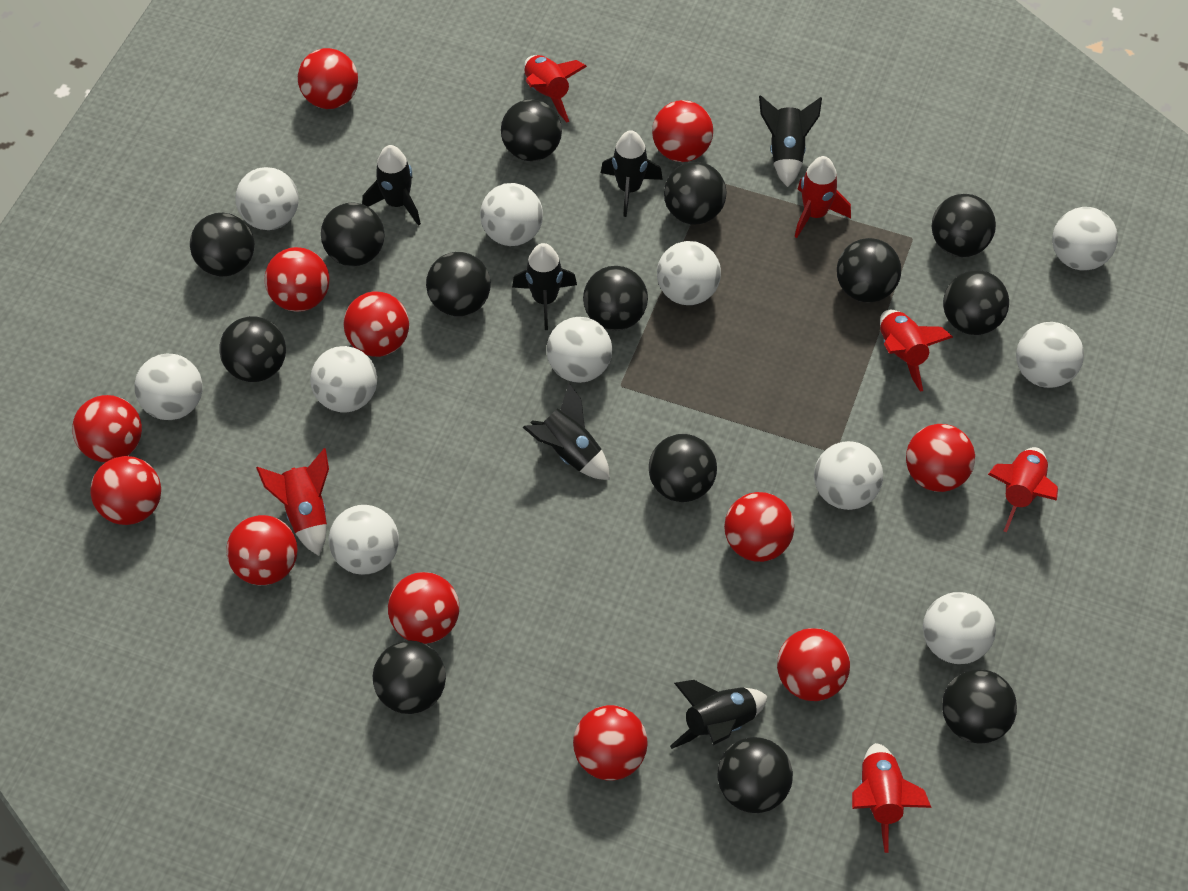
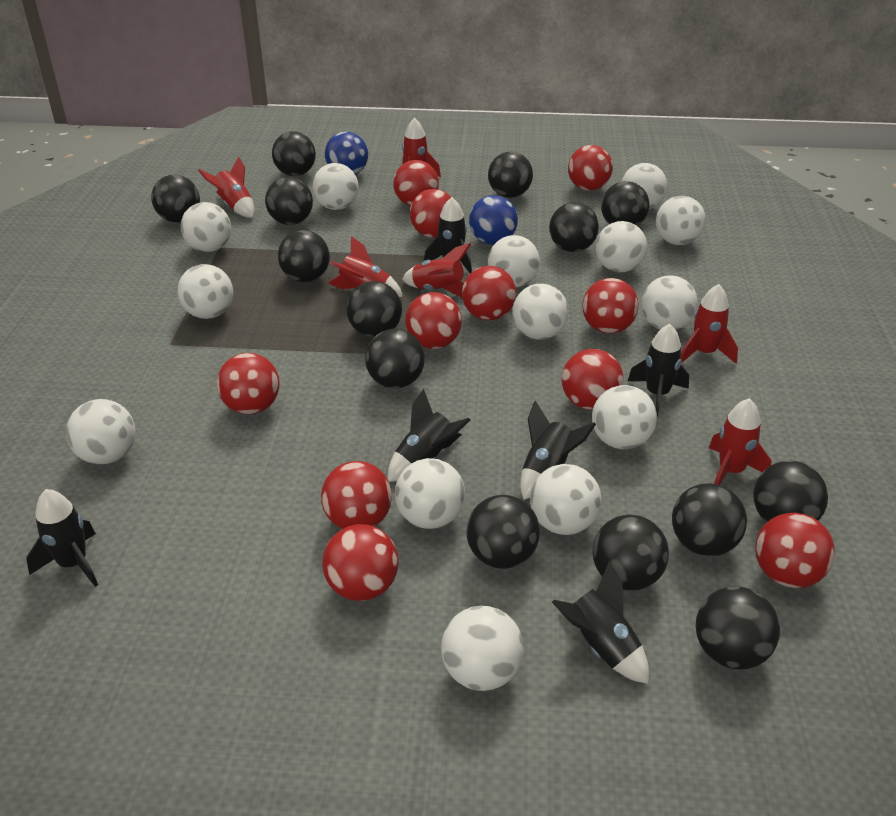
blue ball: 0 -> 2
red ball: 12 -> 11
white ball: 11 -> 14

